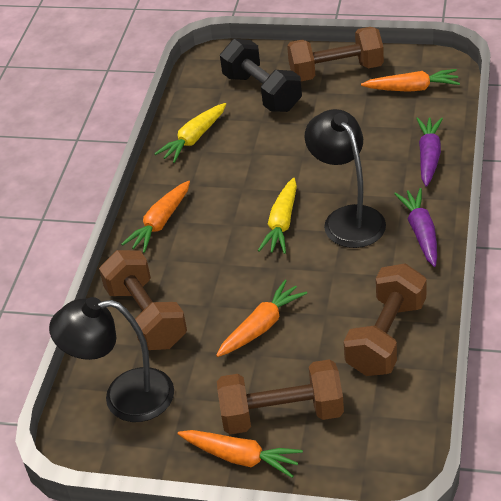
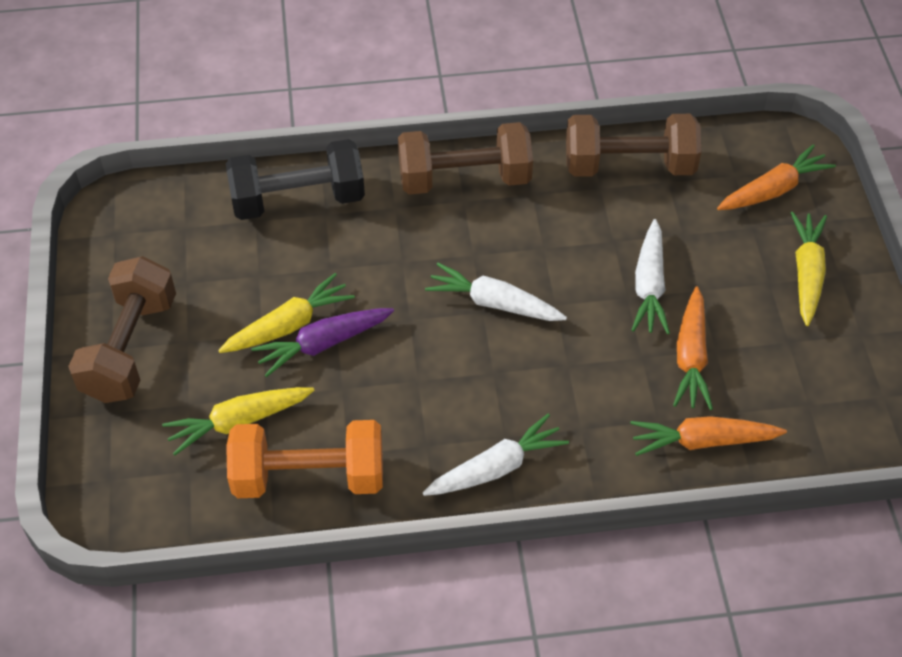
black lamp: 2 -> 0
brown dumbbell: 4 -> 3
orange carrot: 4 -> 3
orange dumbbell: 0 -> 1
purple carrot: 2 -> 1
white carrot: 0 -> 3
yellow carrot: 2 -> 3

